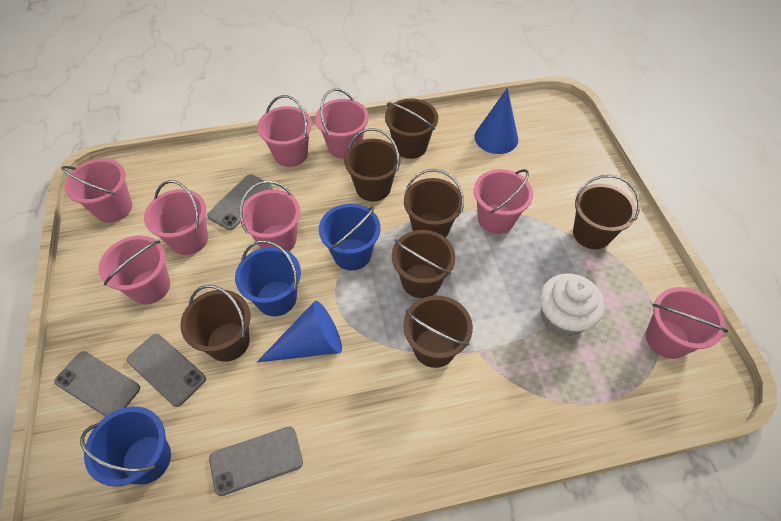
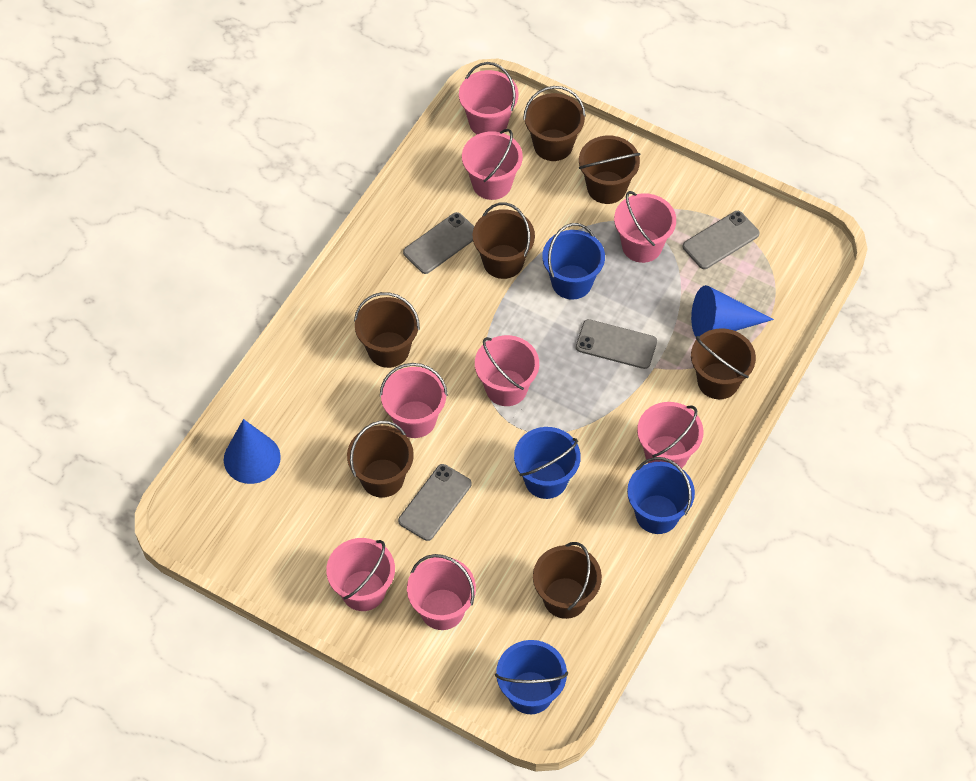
blue bucket: 3 -> 4
white cupcake: 1 -> 0

